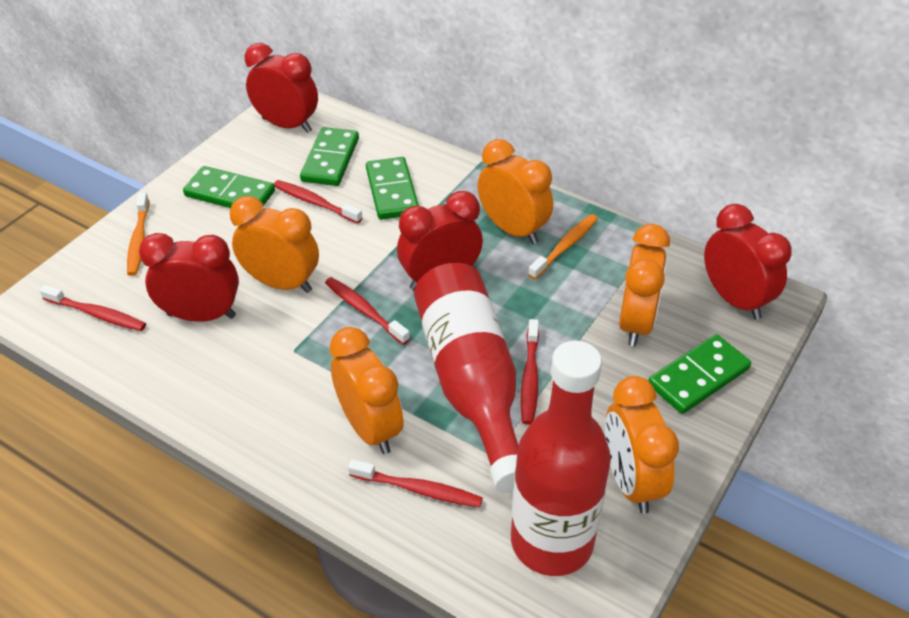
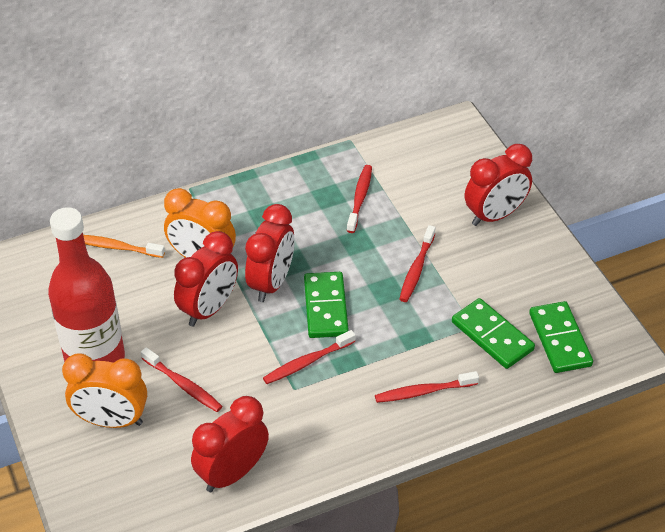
green domino: 4 -> 3
orange clock: 5 -> 2
orange toothbrush: 2 -> 1
red bottle: 2 -> 1

